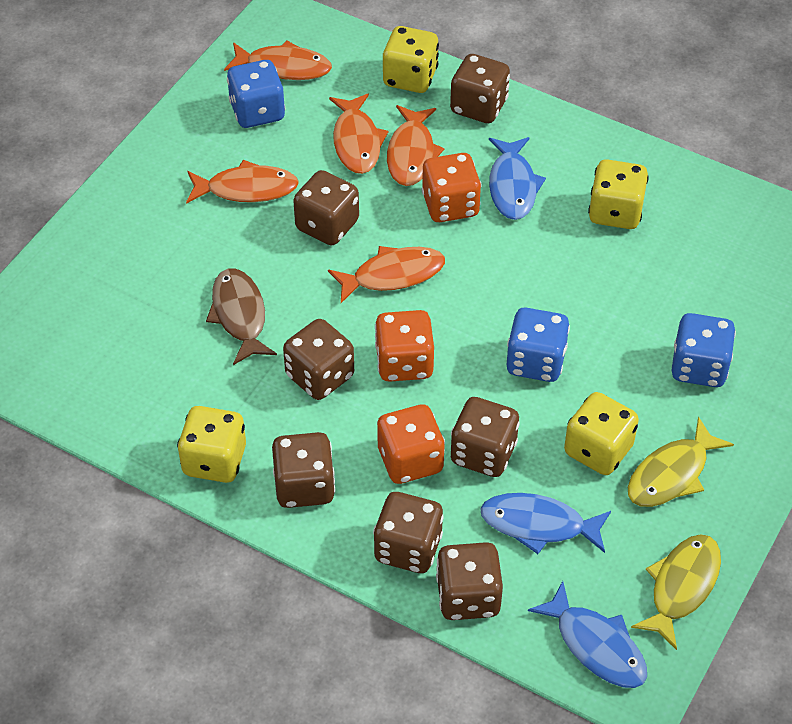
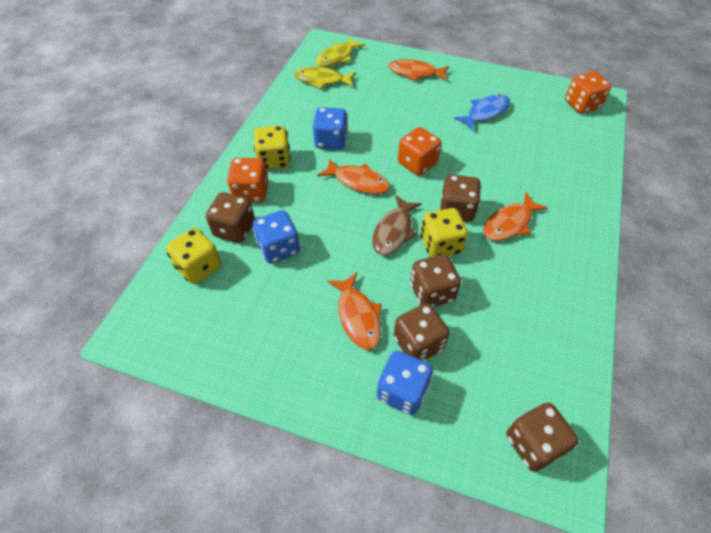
blue fish: 3 -> 1
brown dice: 7 -> 5
orange fish: 5 -> 4
yellow dice: 4 -> 3

